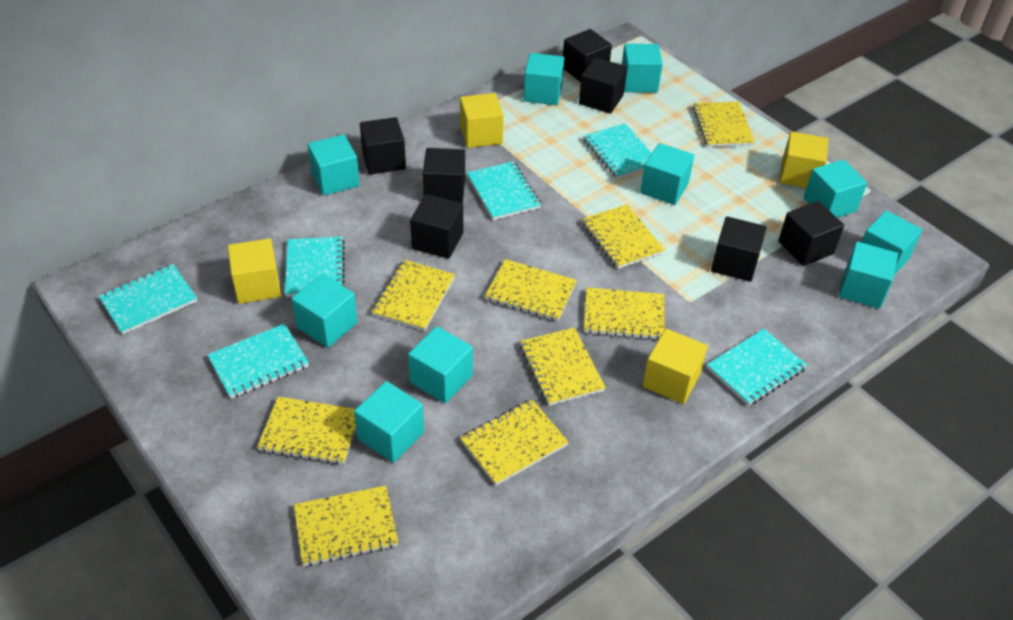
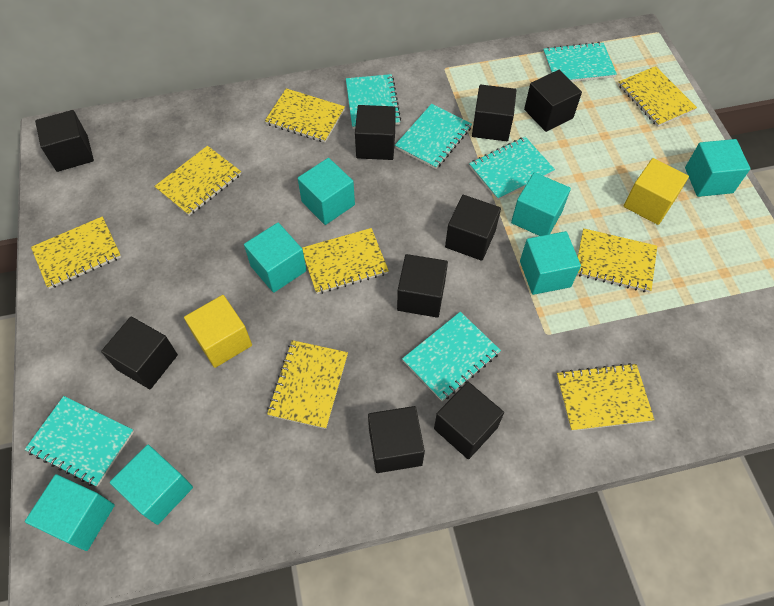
black cube: 7 -> 9
turquoise cube: 10 -> 7
yellow cube: 4 -> 2
yellow notebook: 9 -> 8

